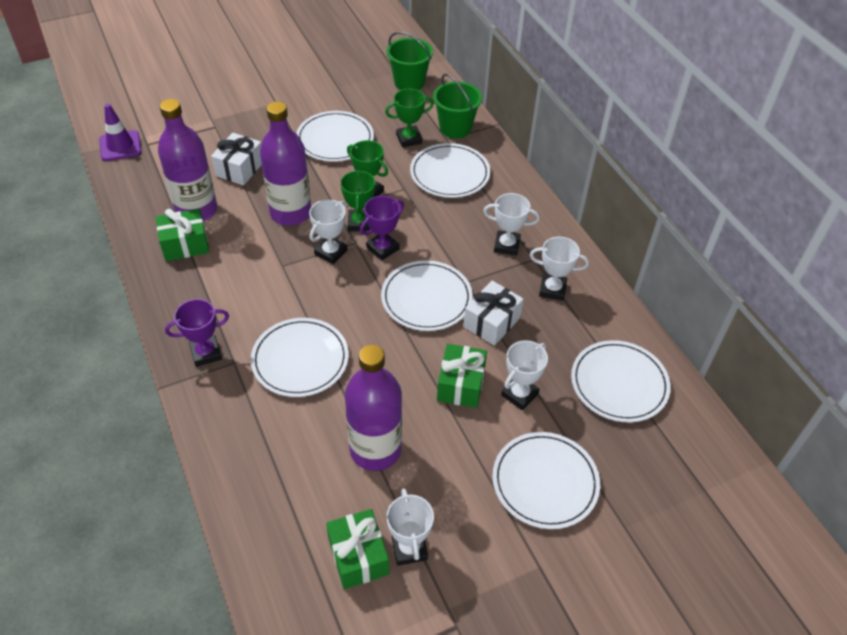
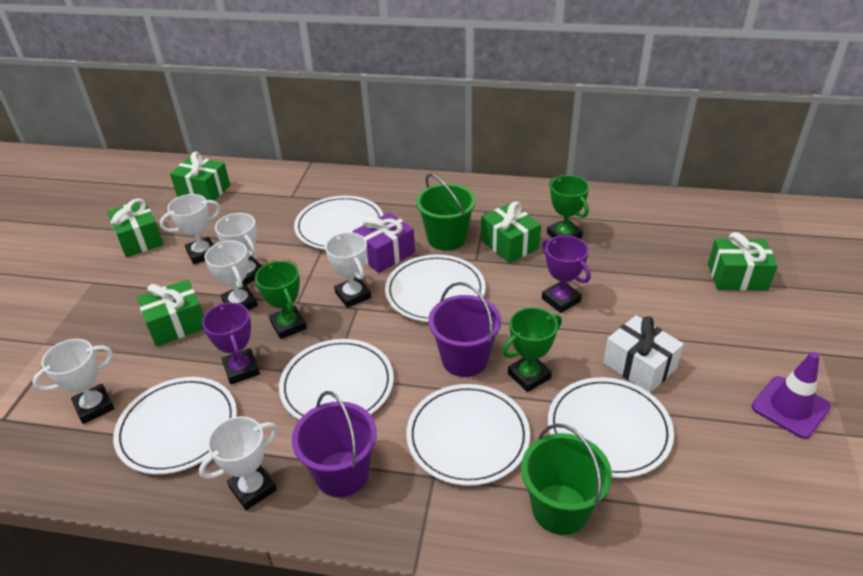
green gift: 3 -> 5
purple bottle: 3 -> 0
purple bucket: 0 -> 2
purple gift: 0 -> 1
white gift: 2 -> 1
white trophy: 5 -> 6

